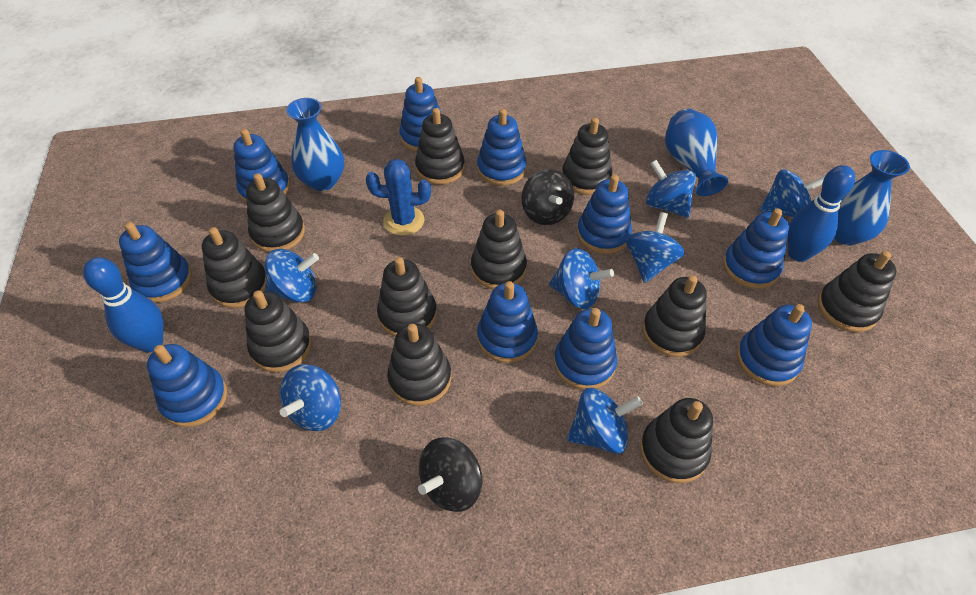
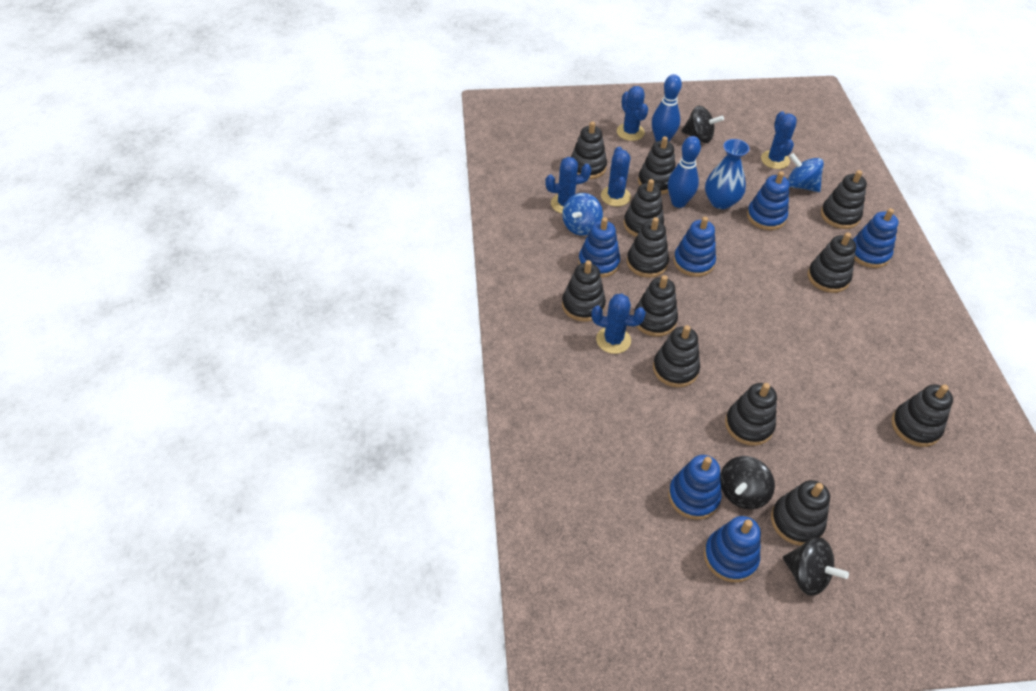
black spinning top: 2 -> 3
black stacking toy: 11 -> 12
blue cactus: 1 -> 5
blue spinning top: 7 -> 2
blue stacking toy: 10 -> 6
blue vase: 3 -> 1

